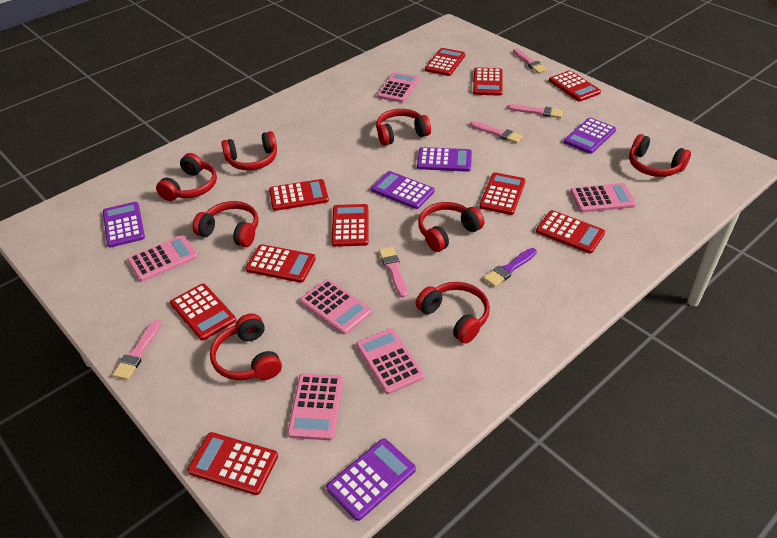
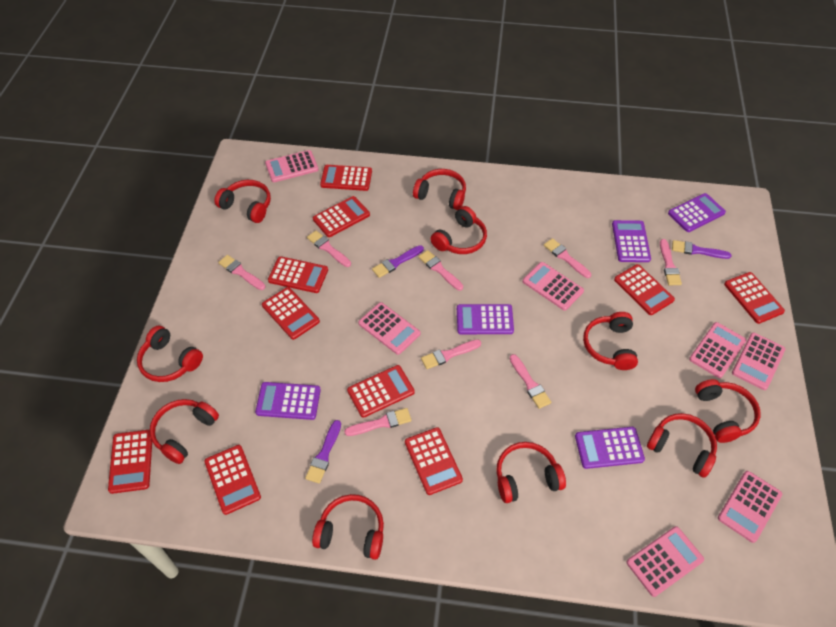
pink brush: 5 -> 8
pink calculator: 6 -> 7
purple brush: 1 -> 3
red headphones: 8 -> 10

